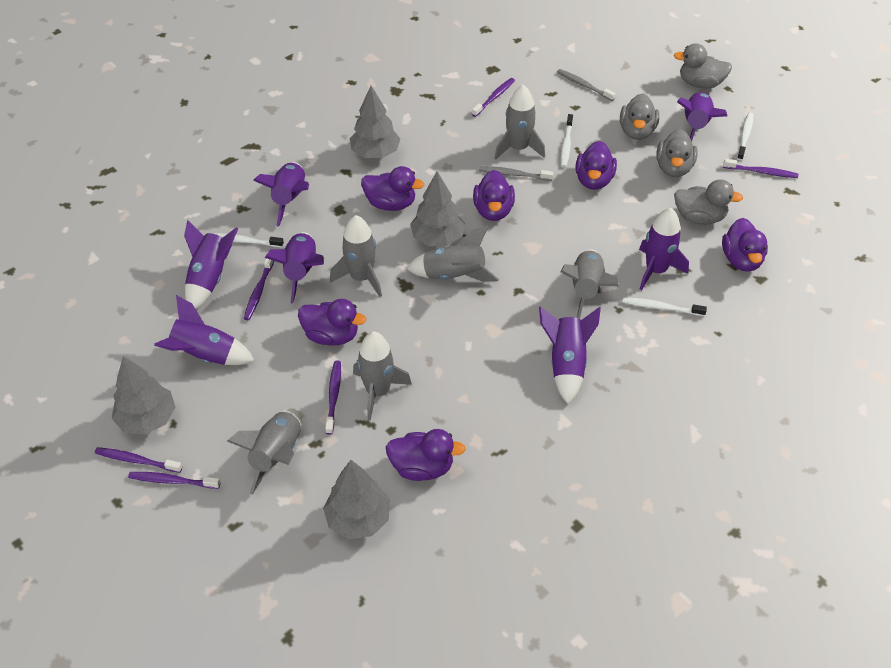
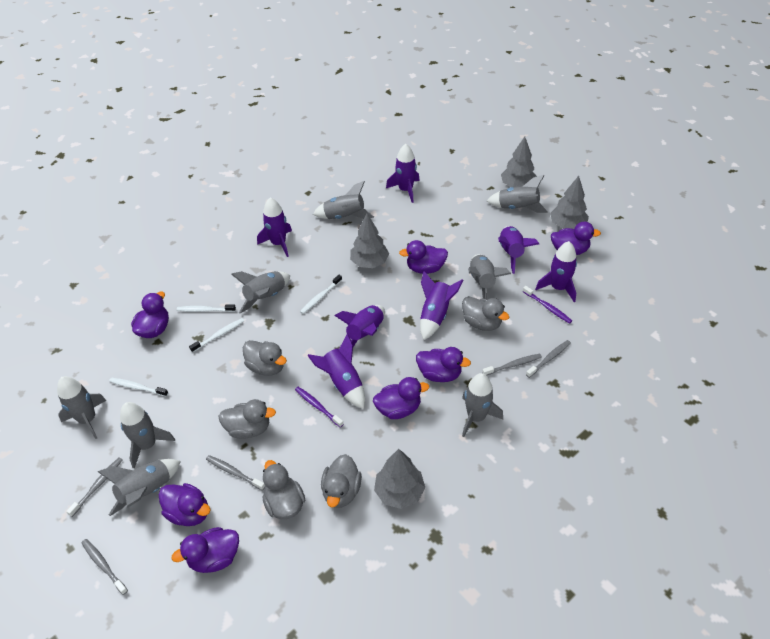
grey duck: 4 -> 5
grey rocket: 6 -> 8
grey toothbrush: 2 -> 5
purple duck: 6 -> 7
purple toothbrush: 6 -> 2

